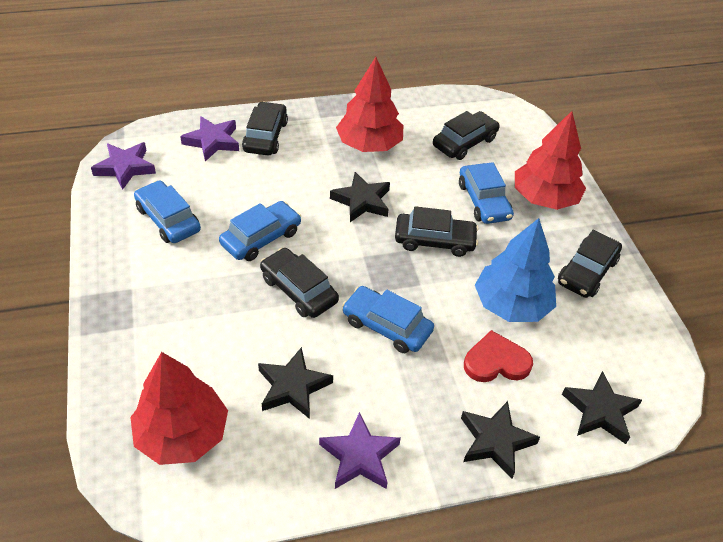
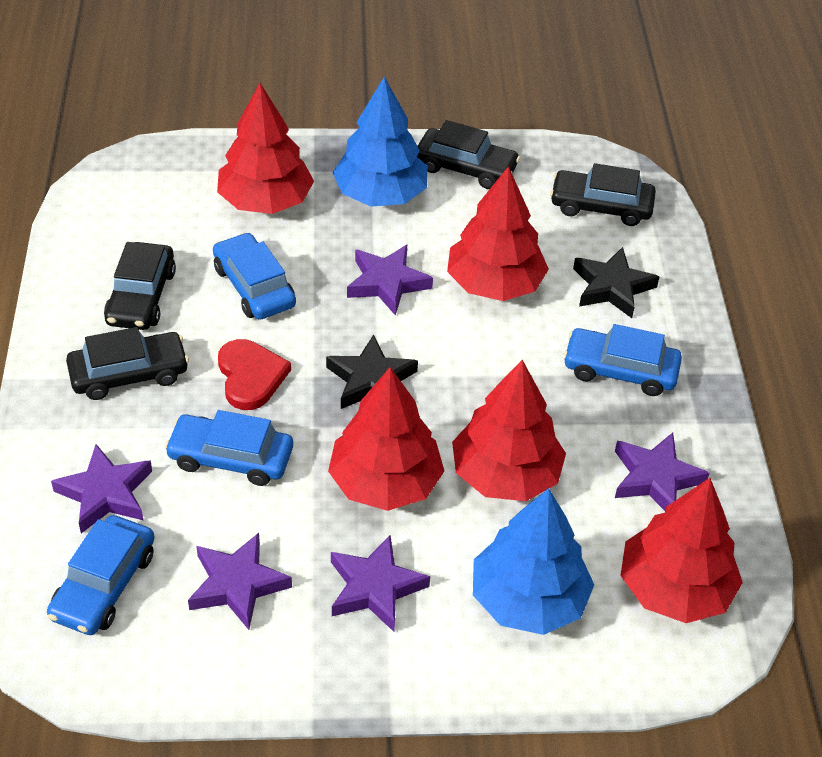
black car: 5 -> 4
black star: 4 -> 2
blue tree: 1 -> 2
purple star: 3 -> 5
red tree: 3 -> 5

